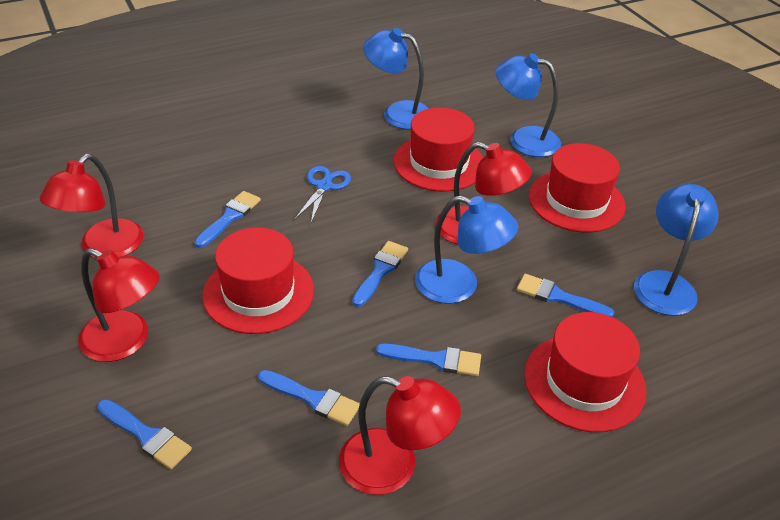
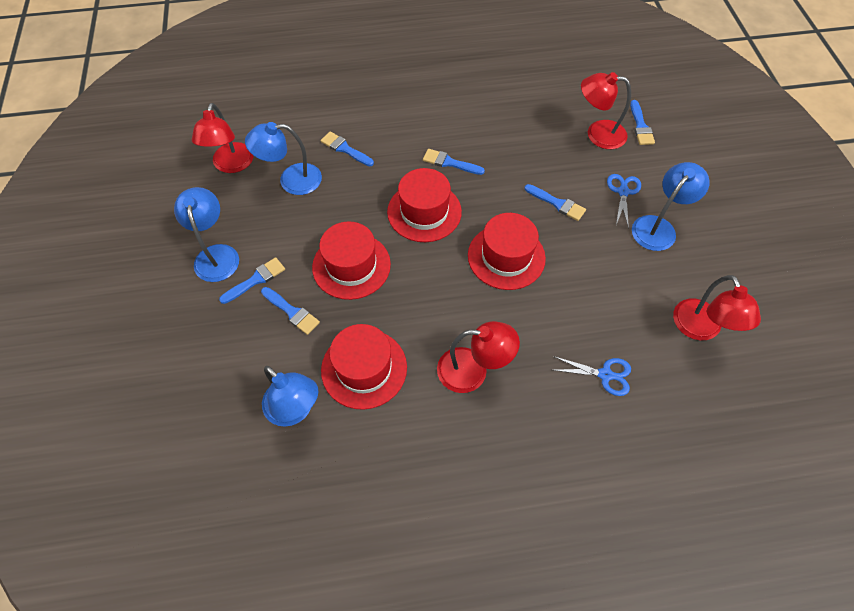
blue scissors: 1 -> 2

